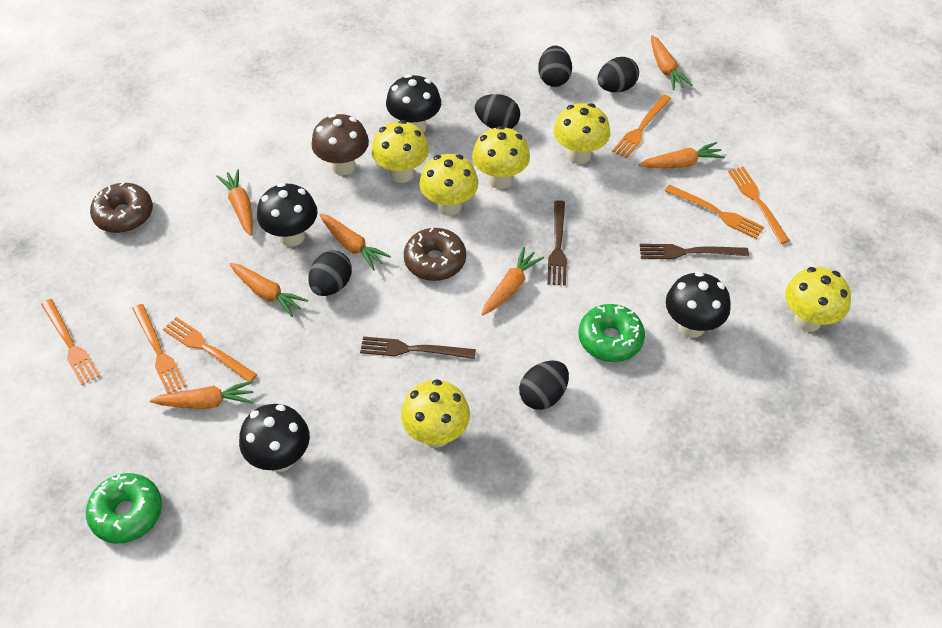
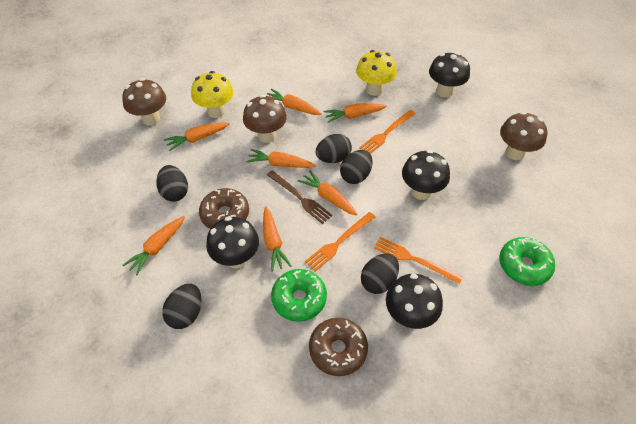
brown fork: 3 -> 1
brown mushroom: 1 -> 3
orange fork: 6 -> 3
yellow mushroom: 6 -> 2

